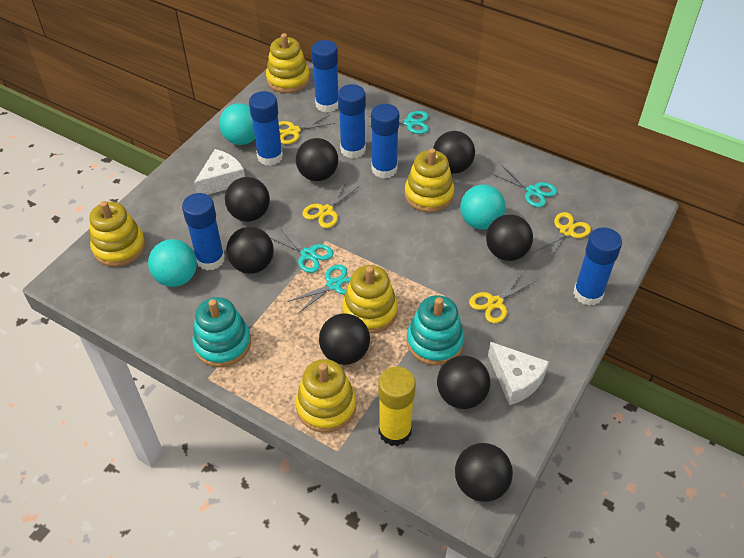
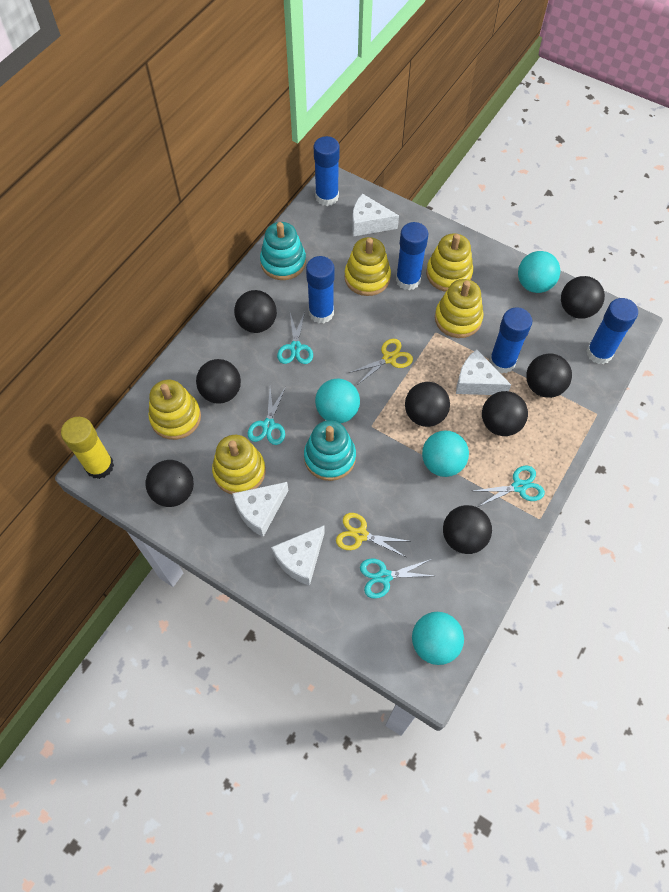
blue glue stick: 6 -> 5
turquoise ball: 3 -> 4
white cheese: 2 -> 4
yellow scissors: 4 -> 2

